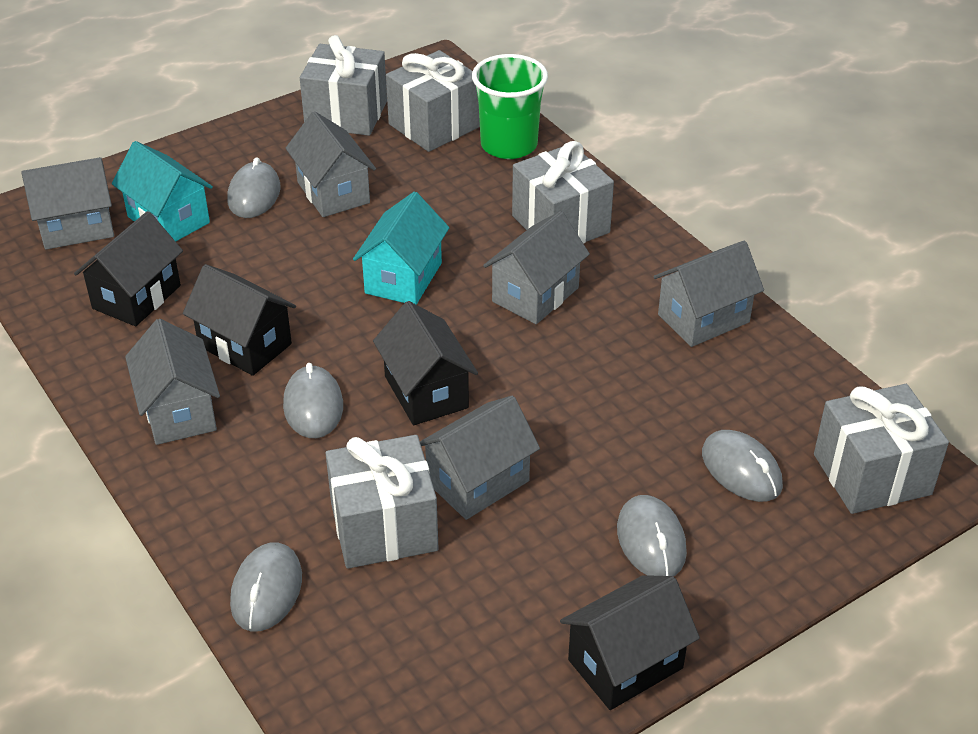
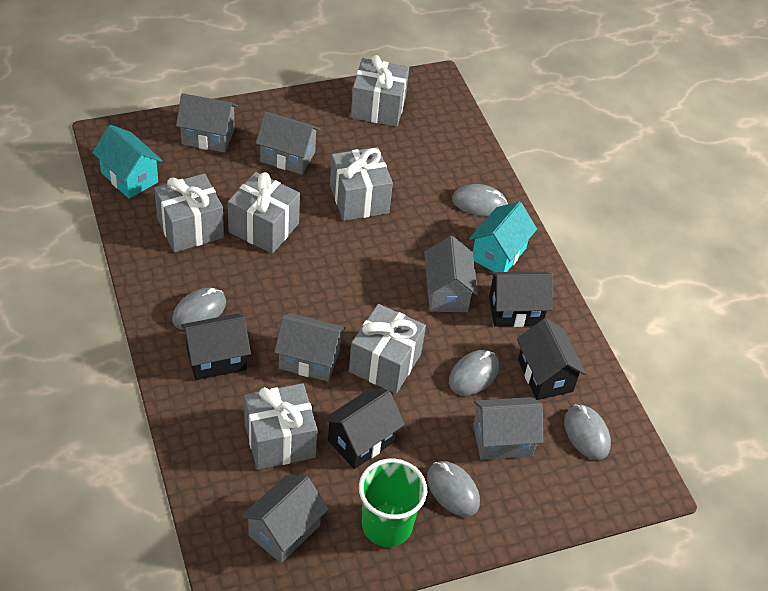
grey gift: 5 -> 6

